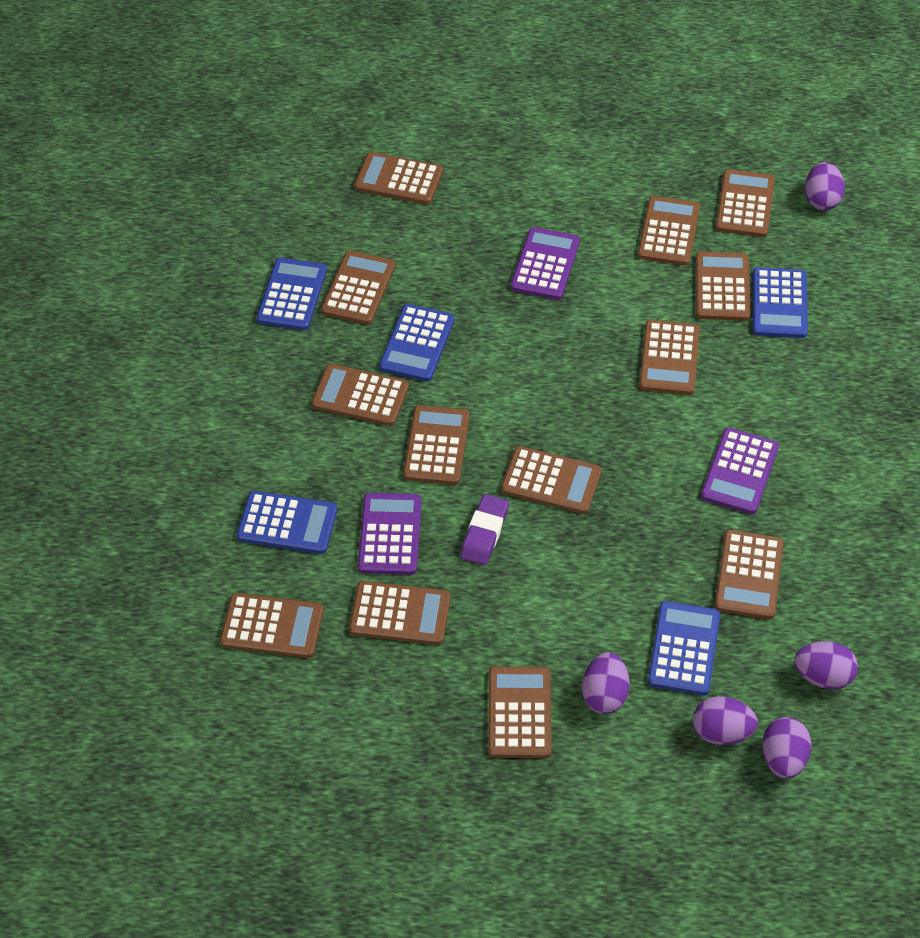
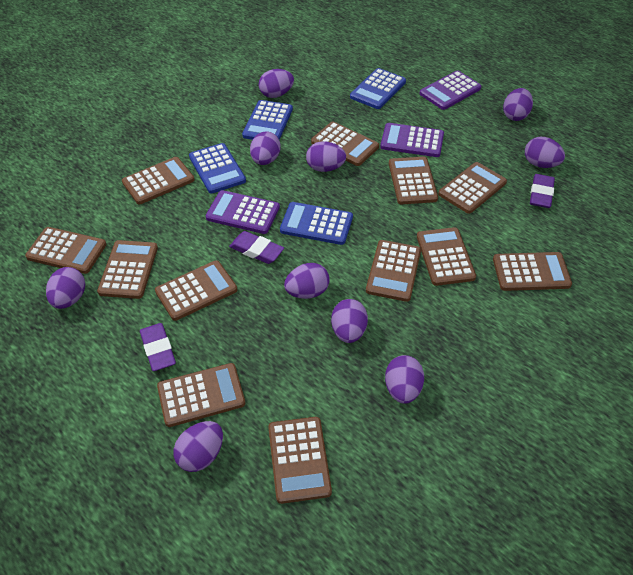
blue calculator: 5 -> 4
brown calculator: 13 -> 12
purple egg: 5 -> 10
purple eraser: 1 -> 3

